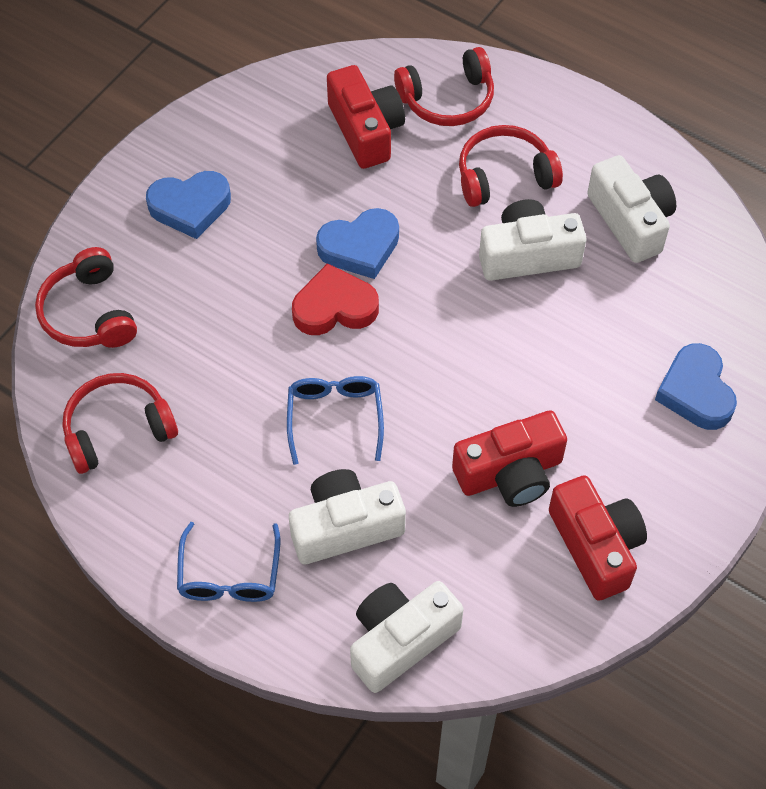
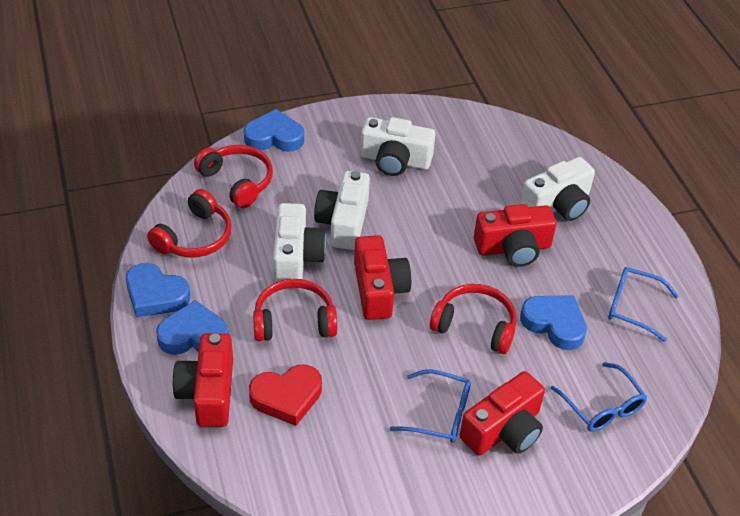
blue glasses: 2 -> 3
blue heart: 3 -> 4
red camera: 3 -> 4

